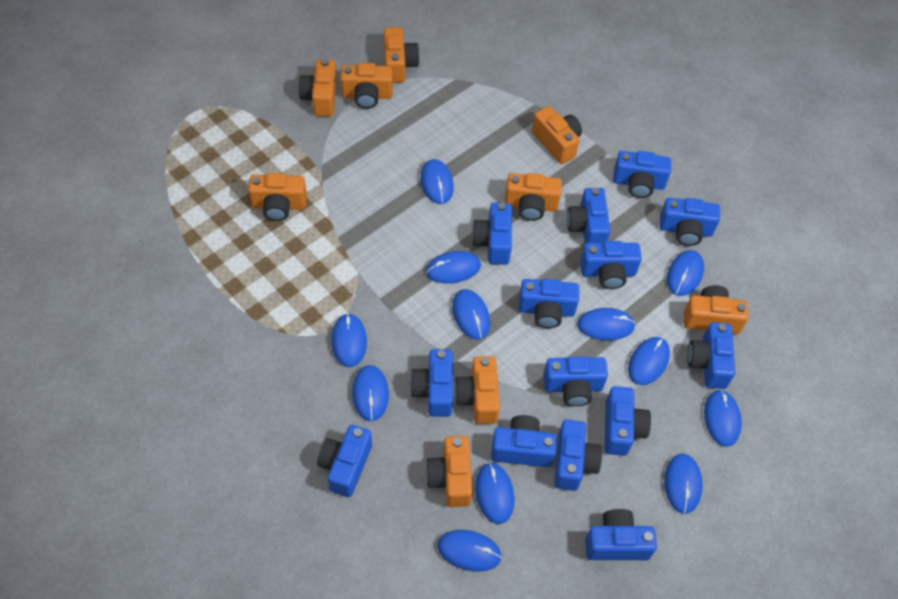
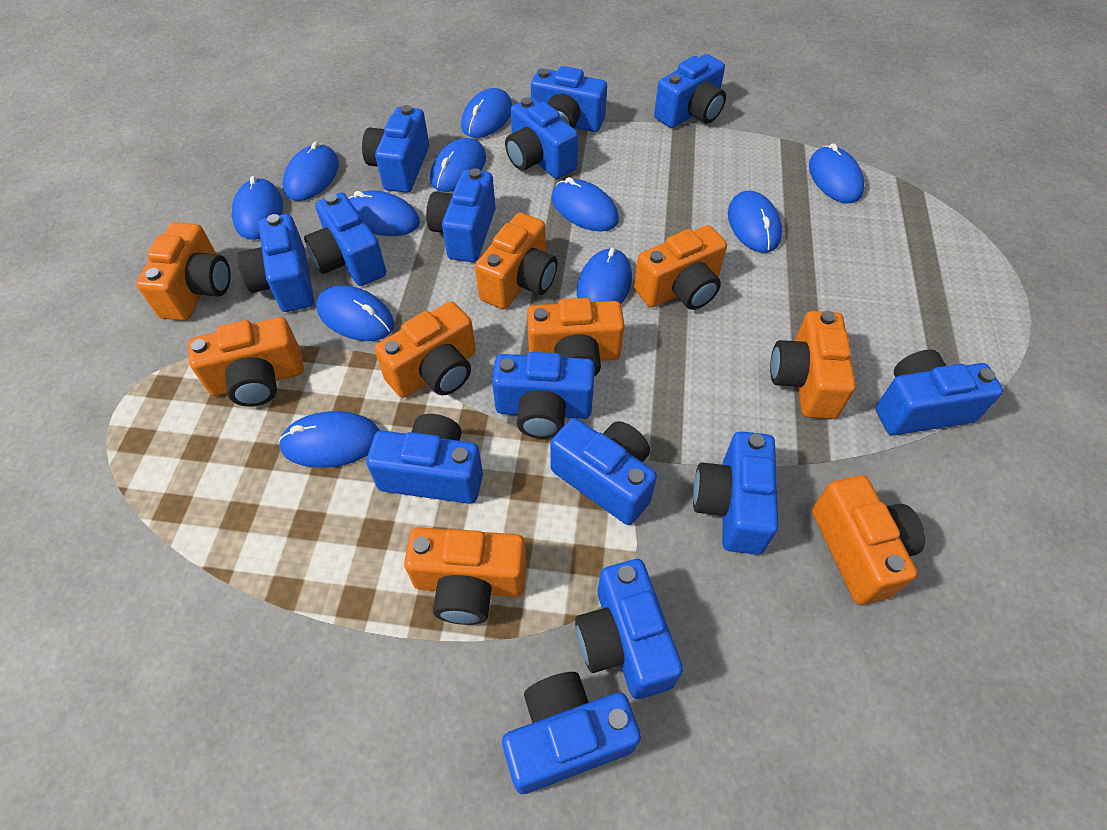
blue mouse: 12 -> 11

